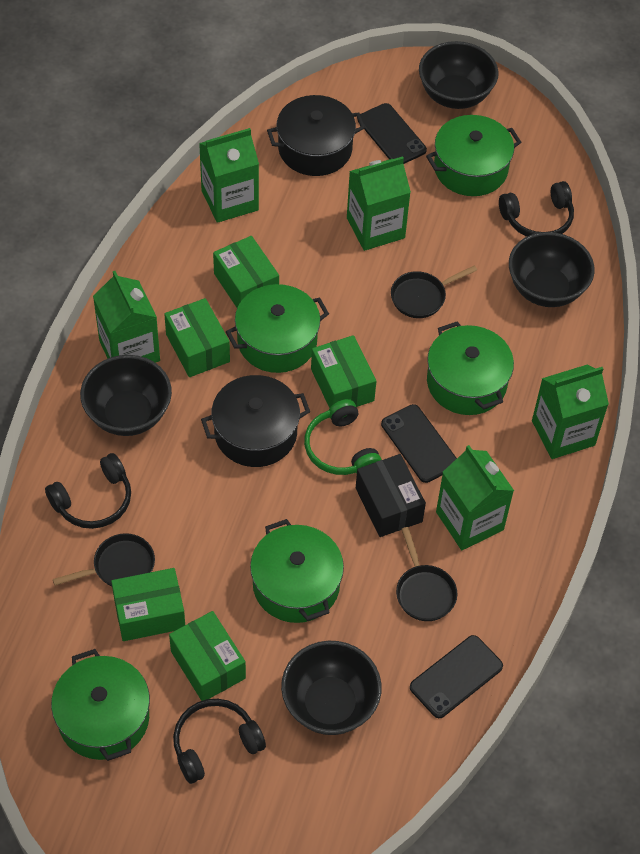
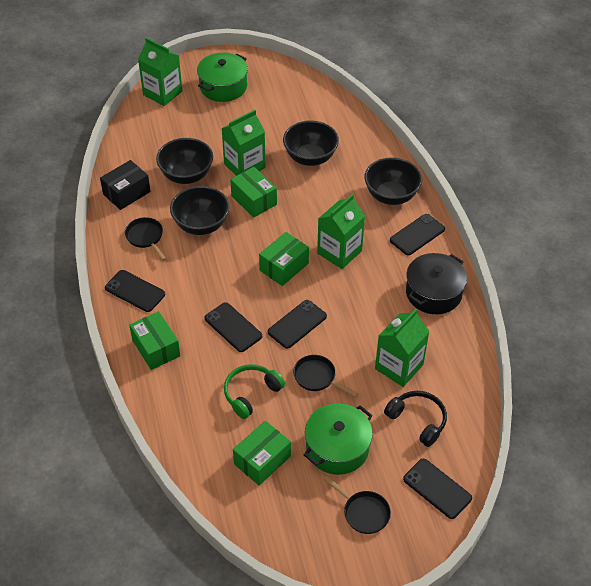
black headphones: 3 -> 1
black phone: 3 -> 5
black pot: 2 -> 1
green box: 5 -> 4
green carton: 5 -> 4
green pot: 5 -> 2

